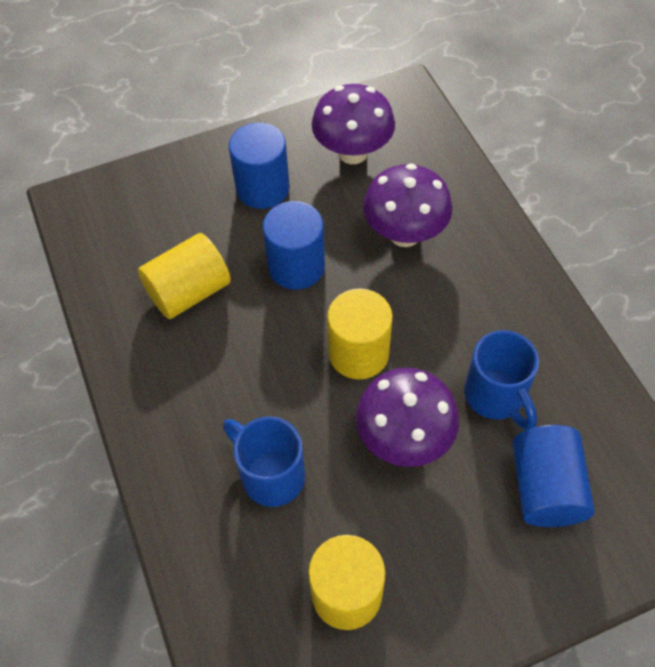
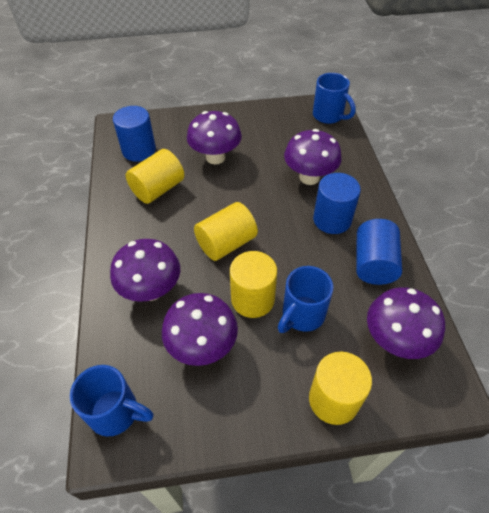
blue mug: 2 -> 3
purple mushroom: 3 -> 5
yellow cylinder: 3 -> 4

